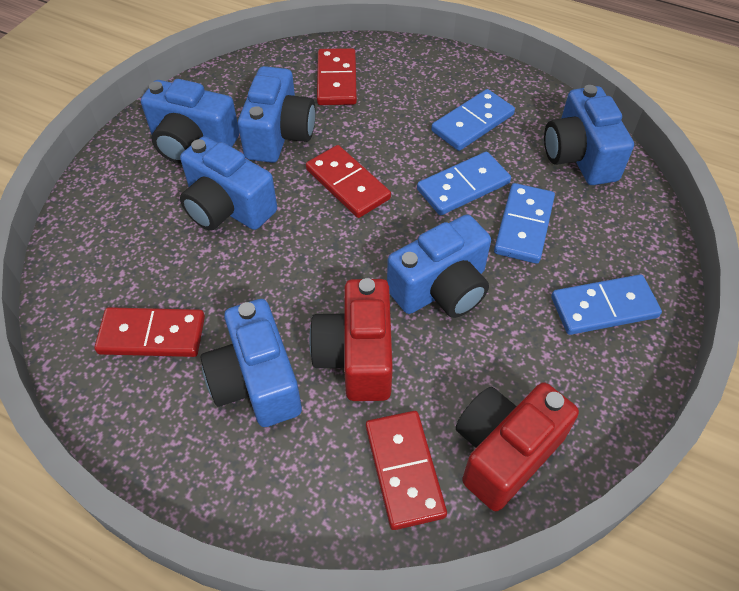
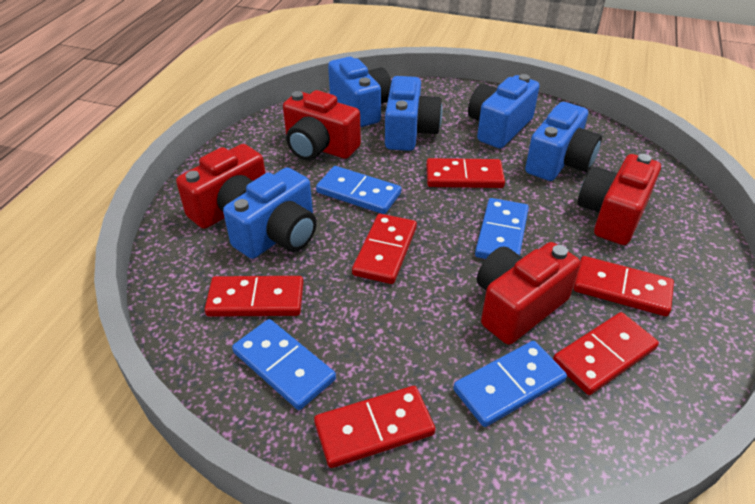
blue camera: 6 -> 5
red camera: 2 -> 4
red domino: 4 -> 6

